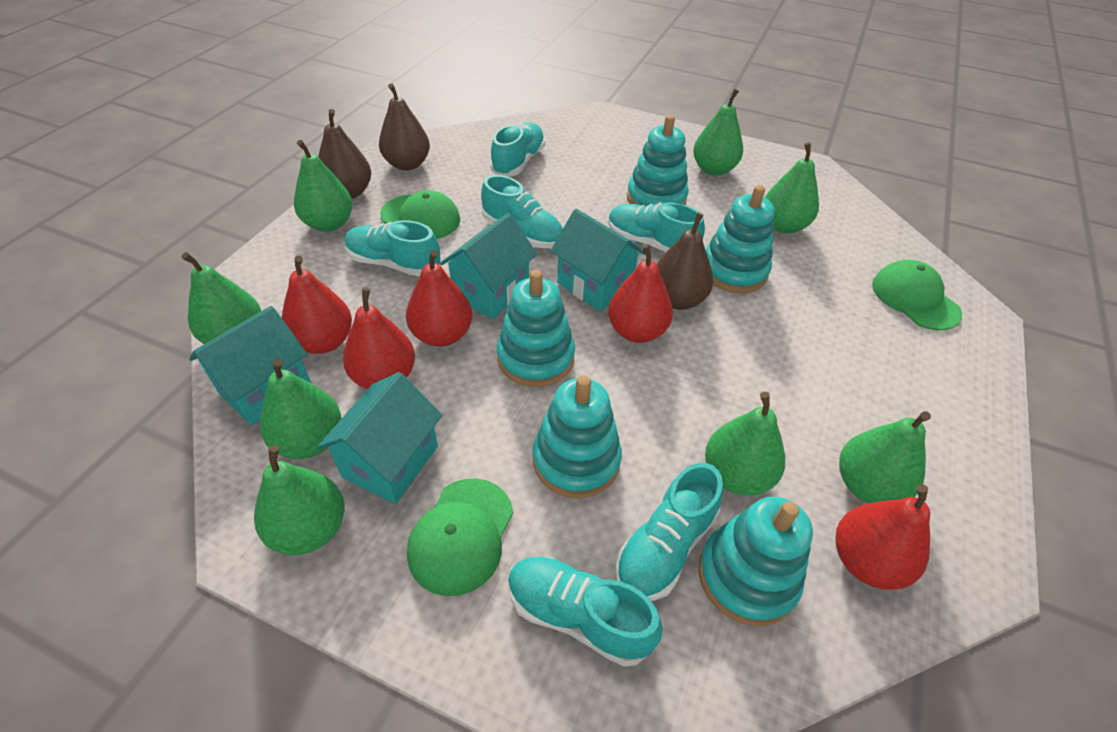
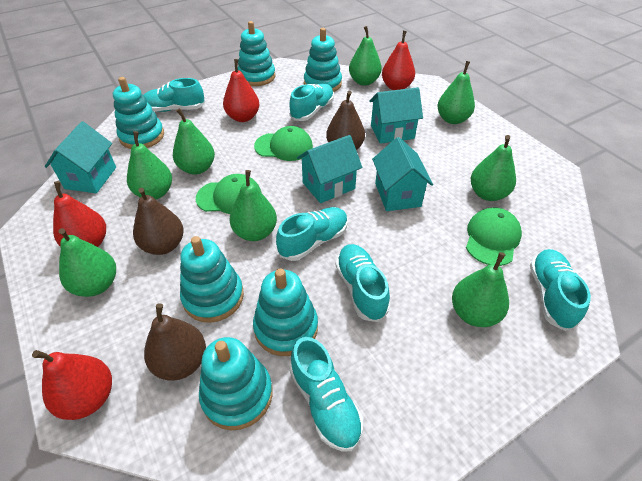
red pear: 5 -> 4
turquoise stacking toy: 5 -> 6

